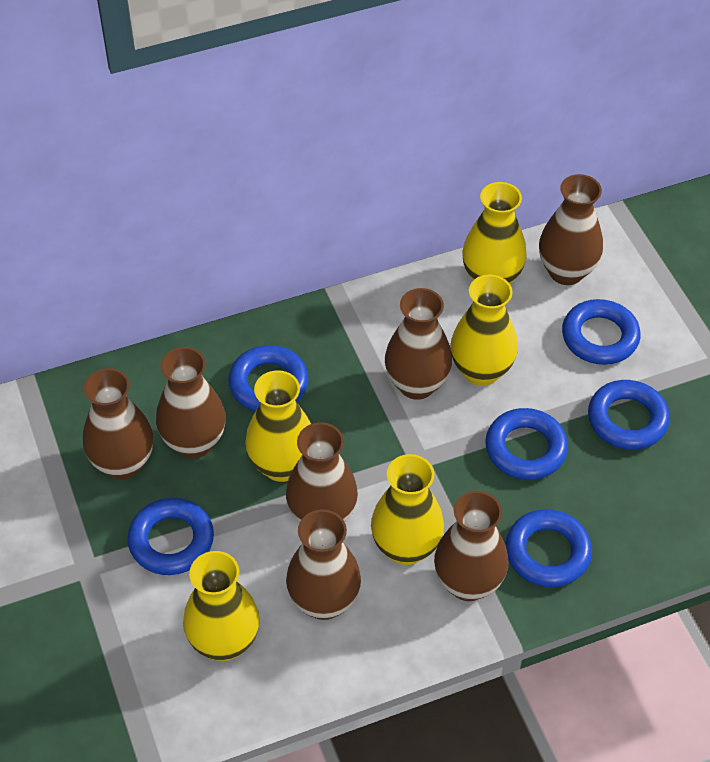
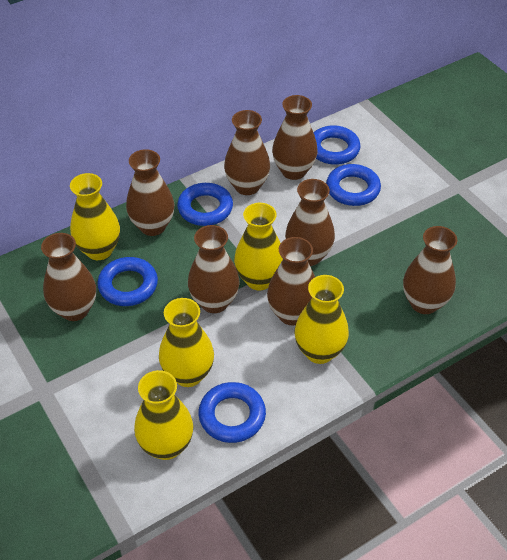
blue ring: 6 -> 5
brown vase: 7 -> 8

